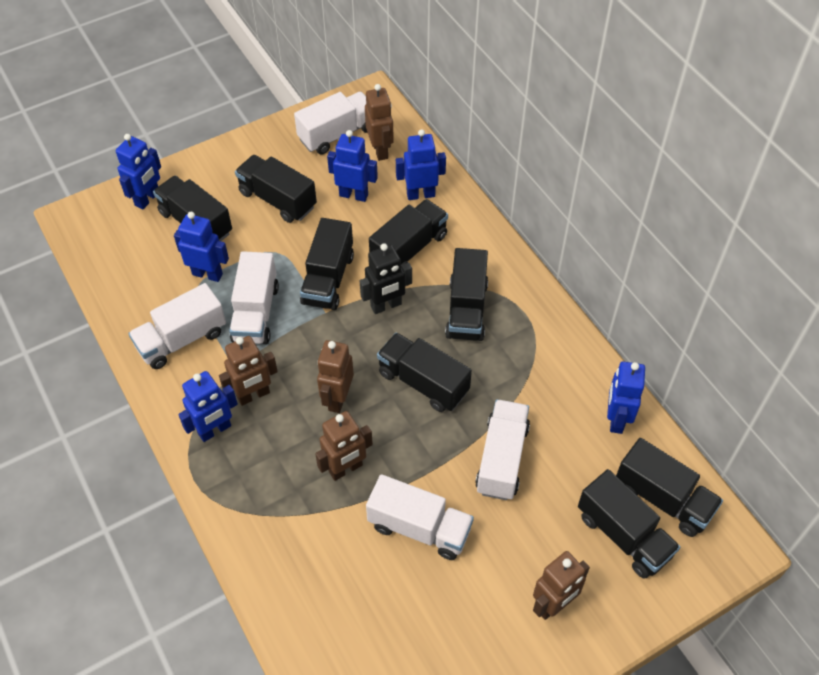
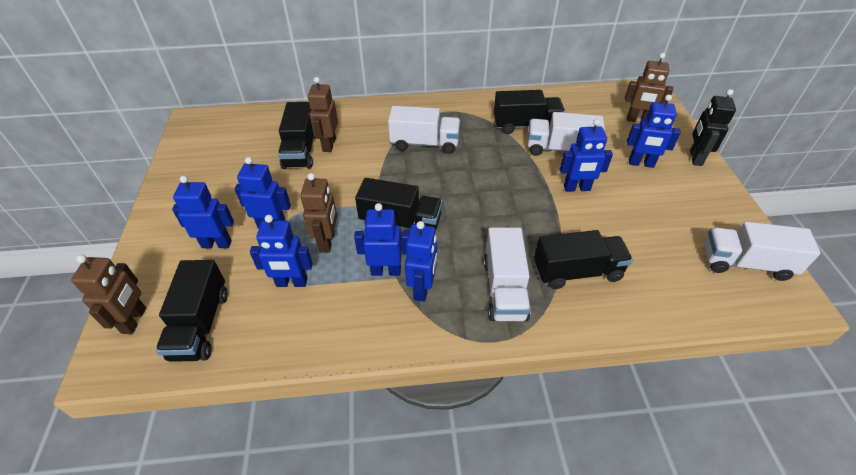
black truck: 8 -> 5
blue robot: 6 -> 7
brown robot: 5 -> 4
white truck: 5 -> 4

